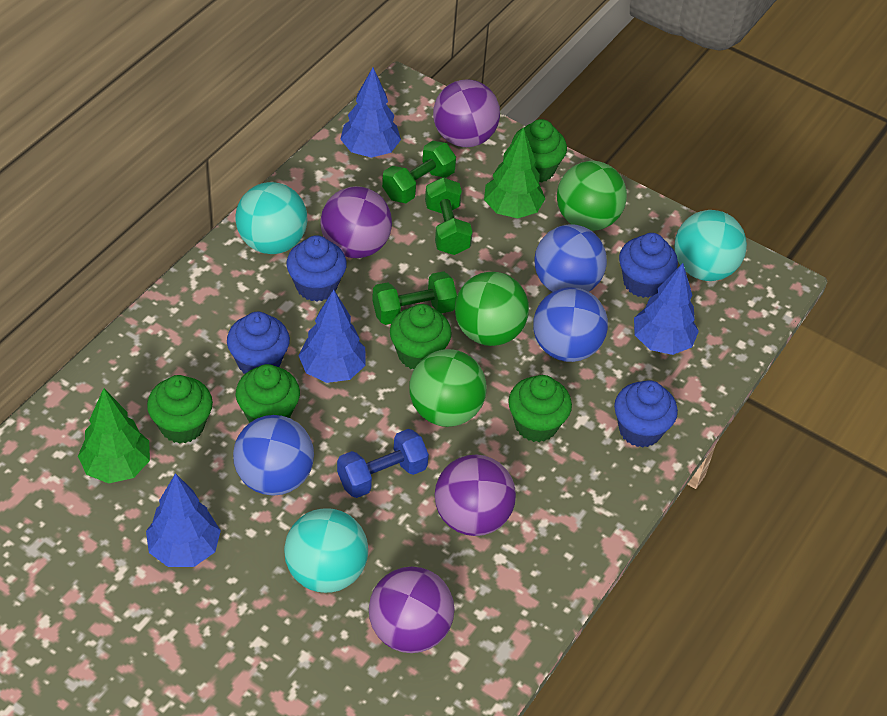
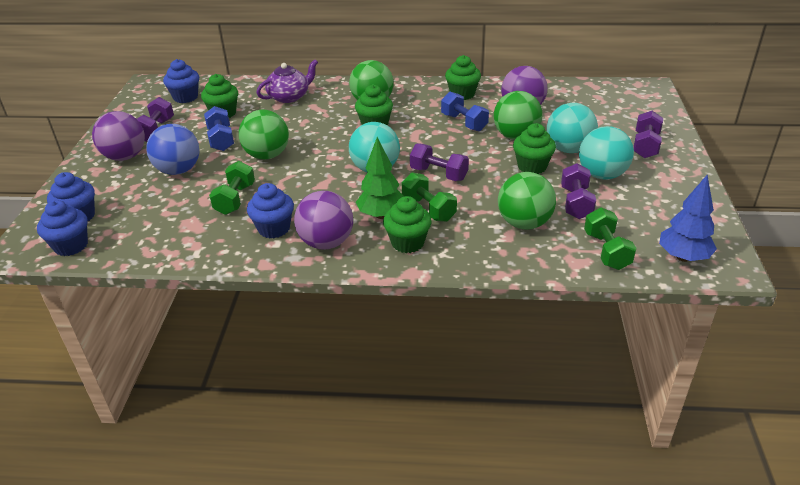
blue ball: 3 -> 1
blue dumbbell: 1 -> 2
blue tree: 4 -> 1
green ball: 3 -> 4
green tree: 2 -> 1
purple ball: 4 -> 3
purple dumbbell: 0 -> 4
purple teapot: 0 -> 1

